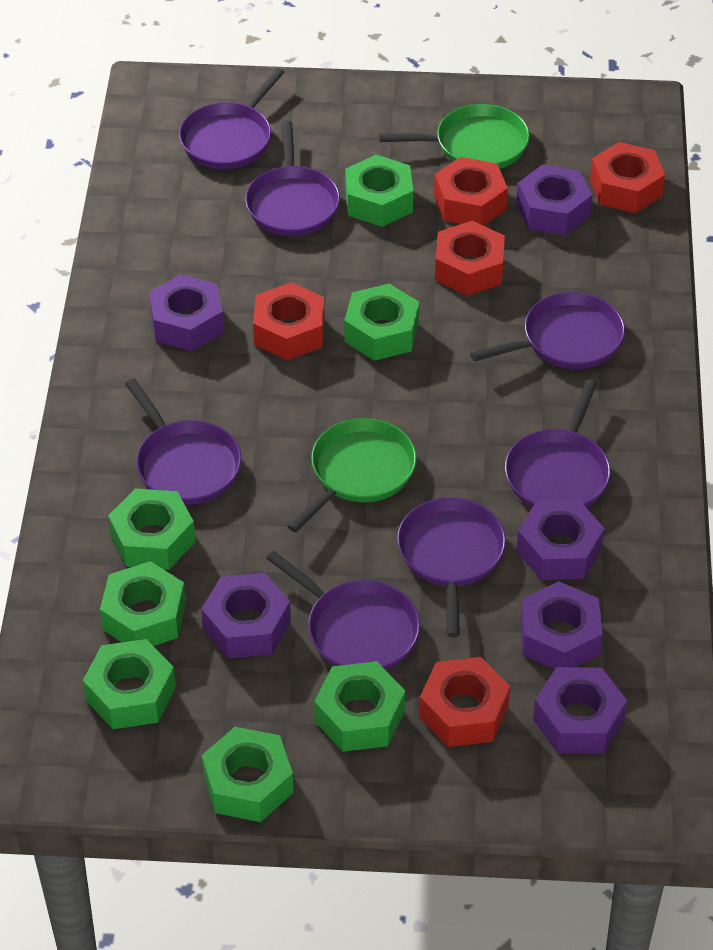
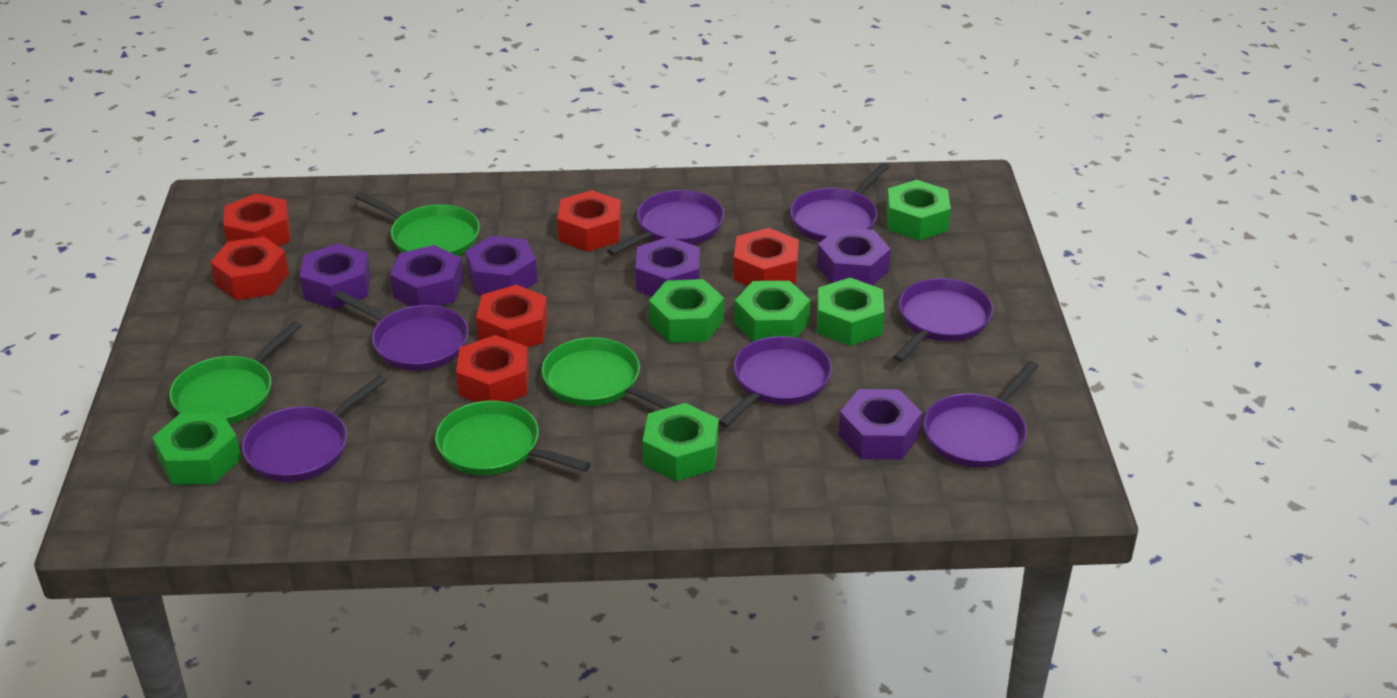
green nut: 7 -> 6
green pan: 2 -> 4
red nut: 5 -> 6

